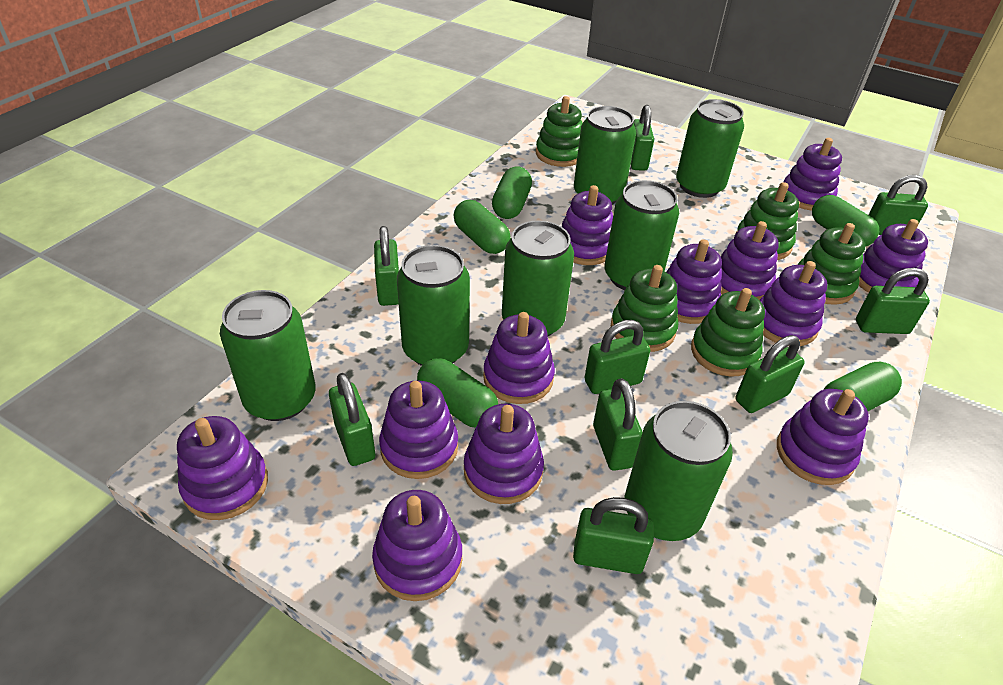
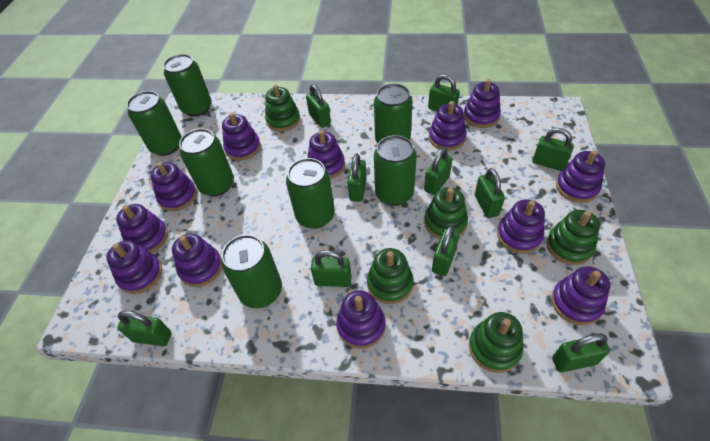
green capsule: 5 -> 0
green padlock: 9 -> 10

